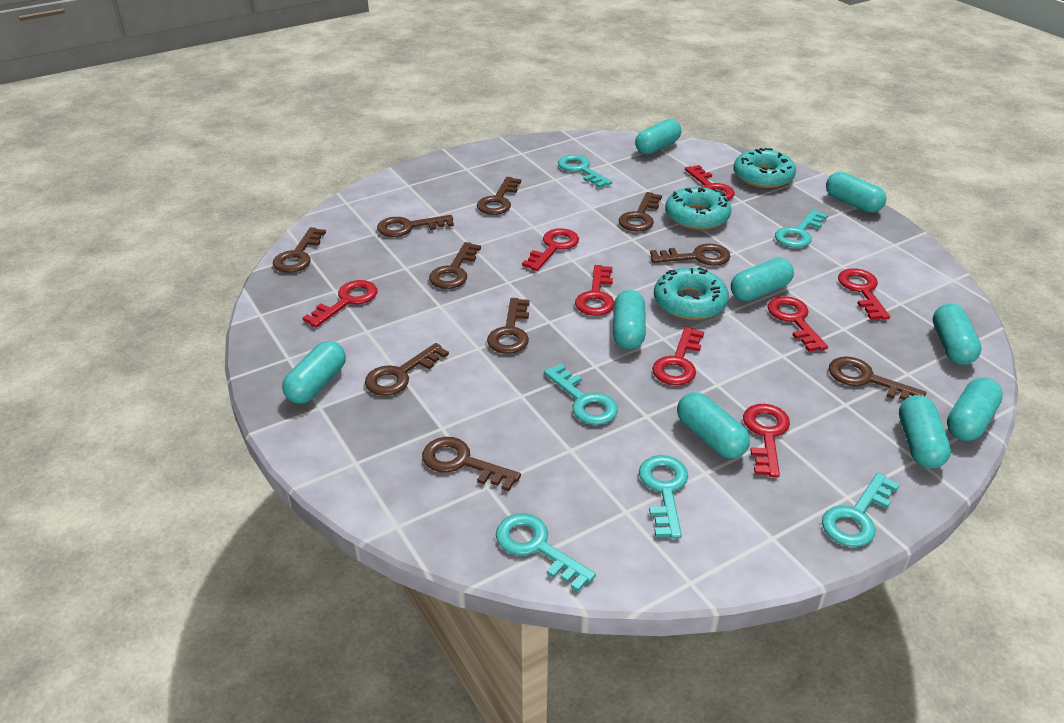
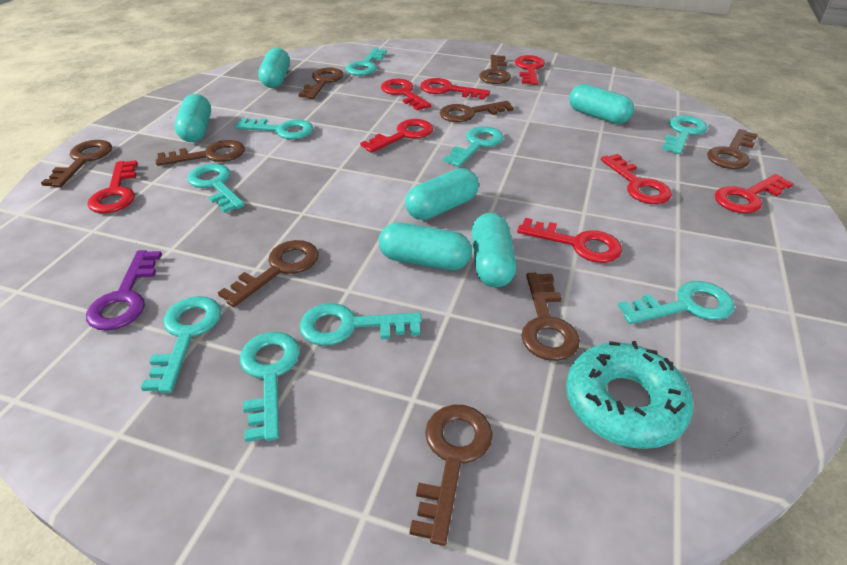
brown key: 10 -> 9
purple key: 0 -> 1
turquoise capsule: 9 -> 6
turquoise donut: 3 -> 1
turquoise key: 6 -> 9

